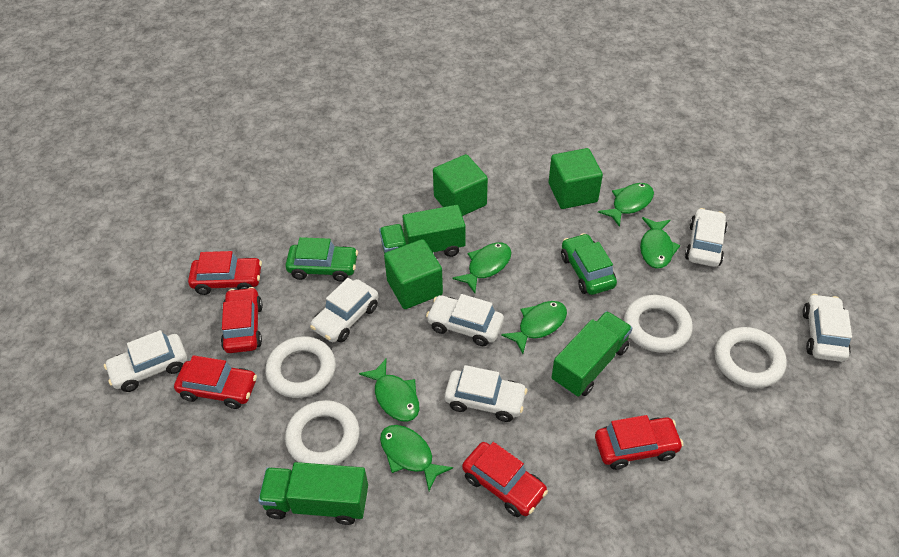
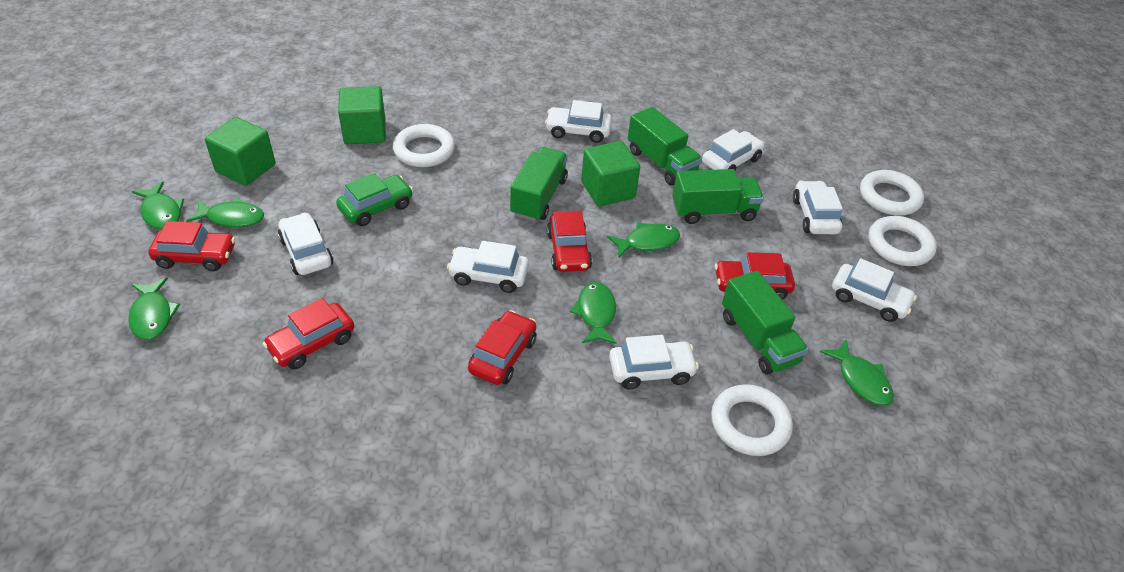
green car: 2 -> 1
green truck: 3 -> 4
white car: 6 -> 7

